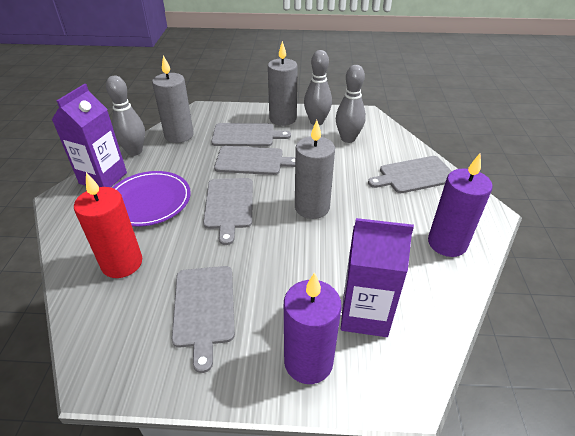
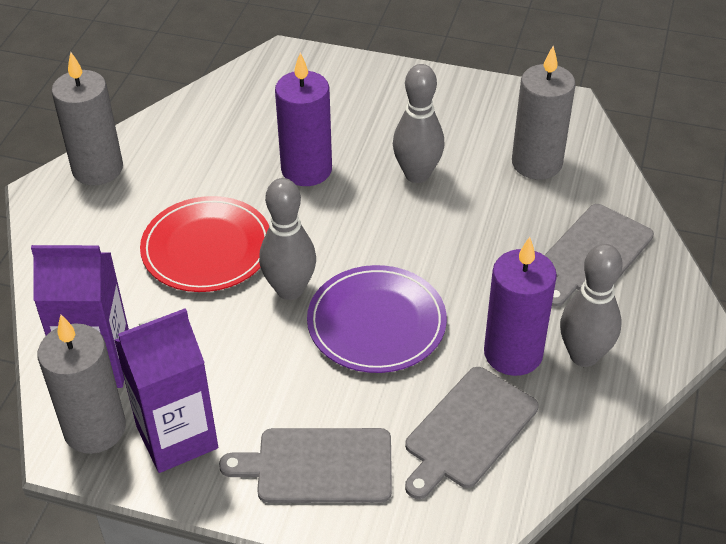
grey cutting board: 5 -> 3
red candle: 1 -> 0
red plate: 0 -> 1

